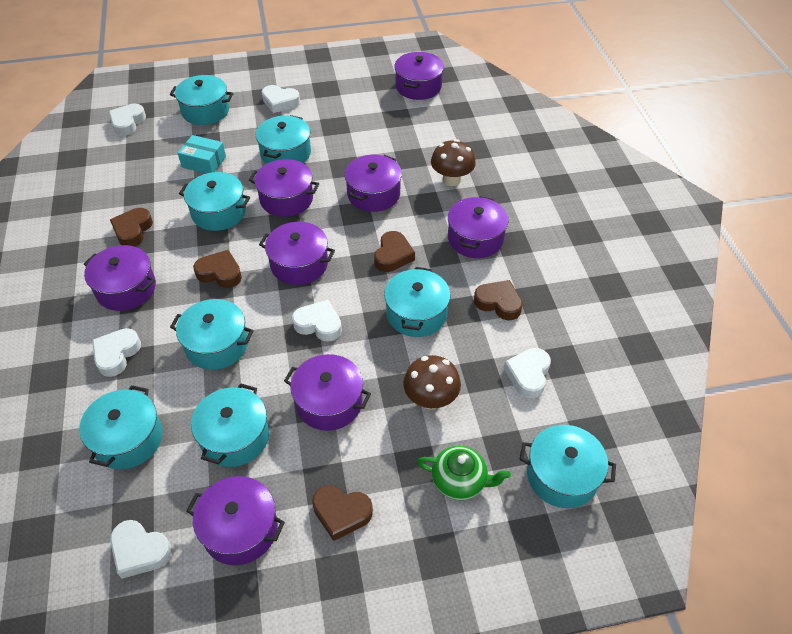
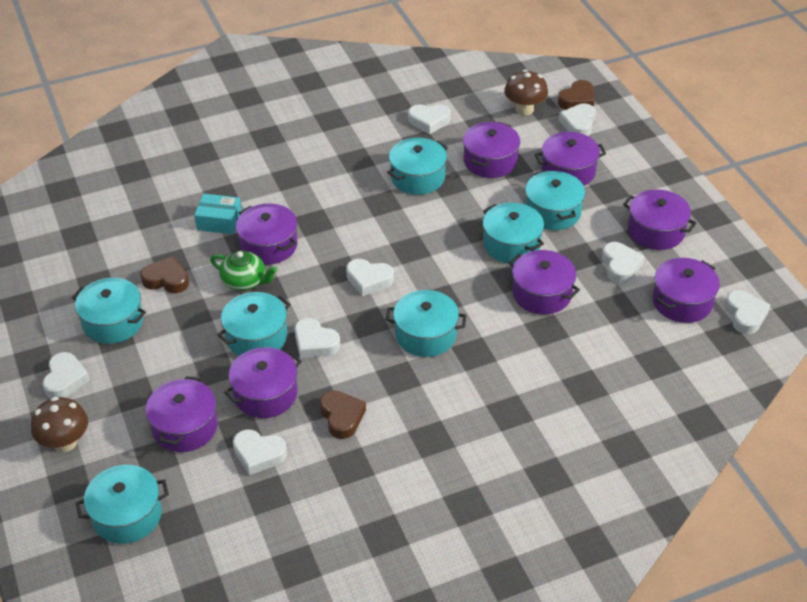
brown heart: 5 -> 3
turquoise pot: 8 -> 7
white heart: 6 -> 8

